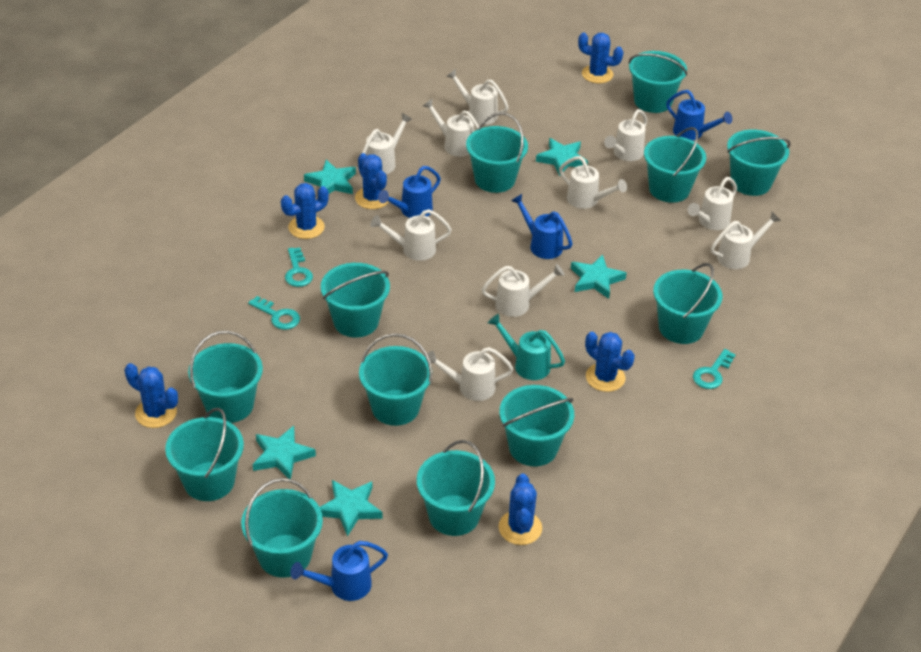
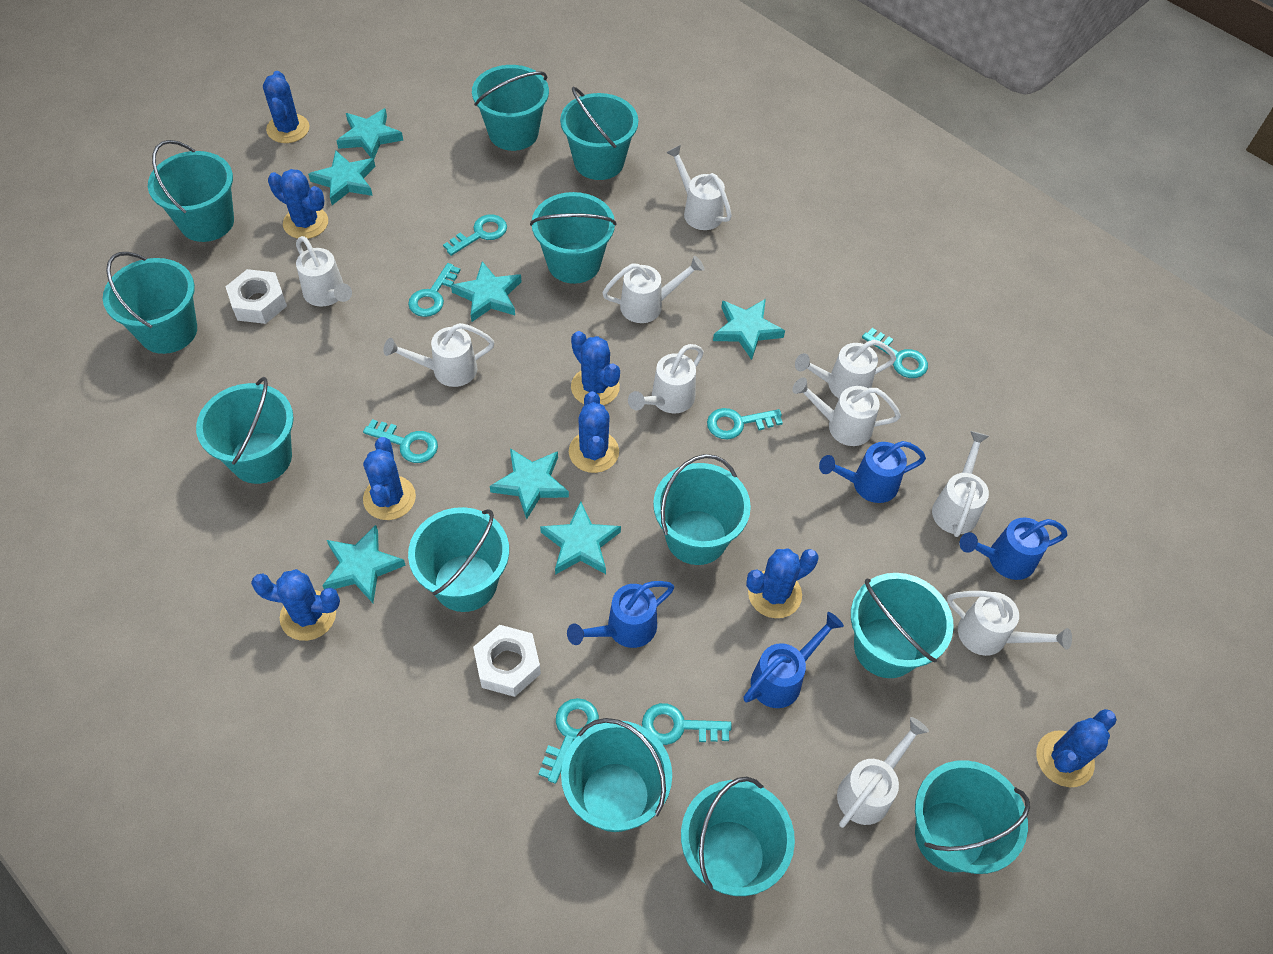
blue cactus: 6 -> 8
turquoise key: 3 -> 7
turquoise star: 5 -> 7
turquoise watering can: 1 -> 0
white nut: 0 -> 2

